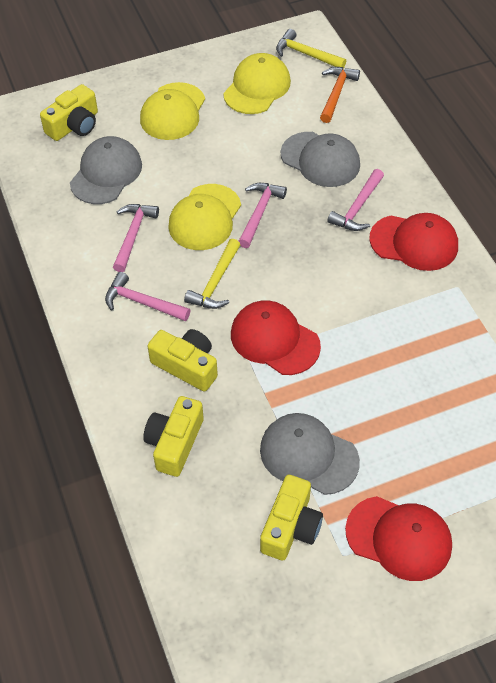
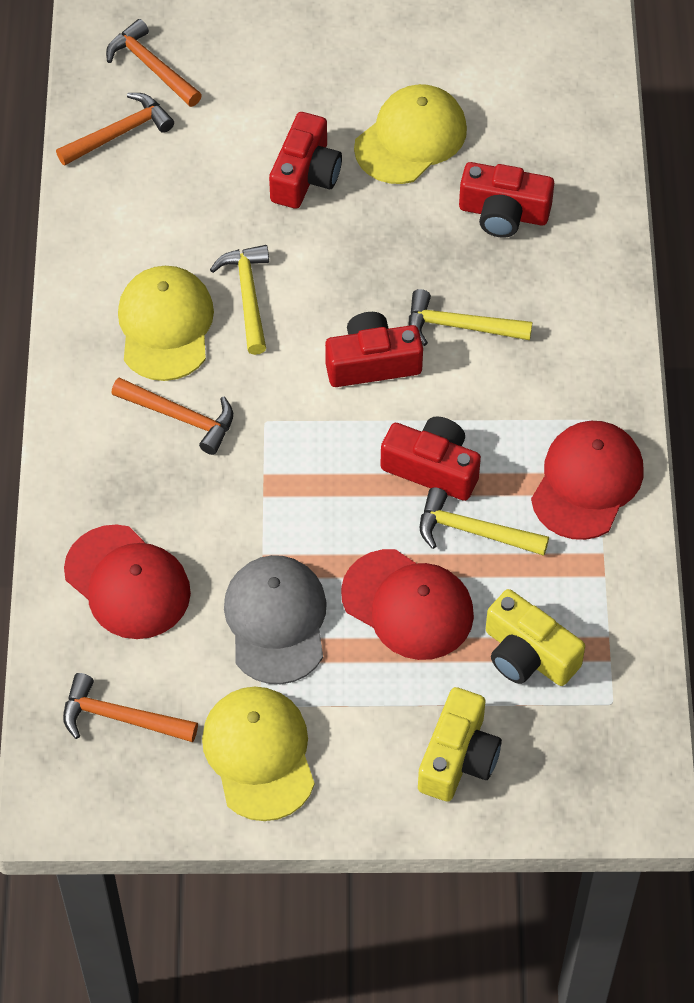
grey cap: 3 -> 1
orange hammer: 1 -> 4
pink hammer: 4 -> 0
red camera: 0 -> 4
yellow camera: 4 -> 2
yellow hammer: 2 -> 3

